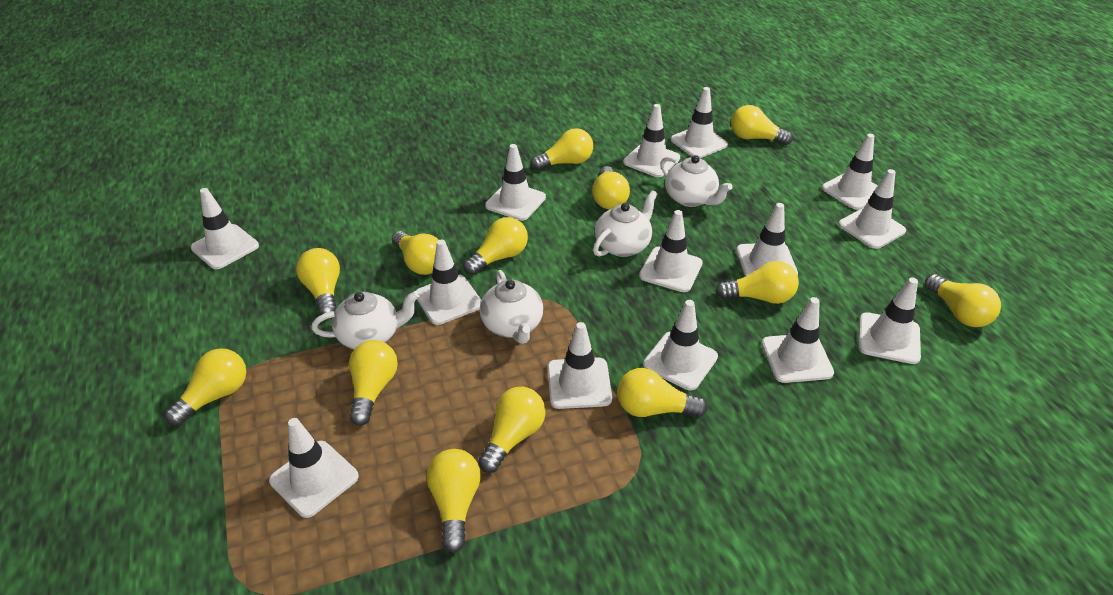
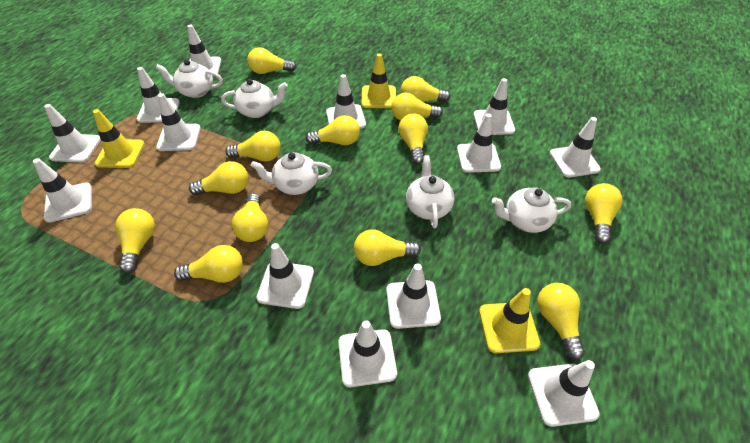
white teapot: 4 -> 5
white traffic cone: 14 -> 13
yellow traffic cone: 0 -> 3

